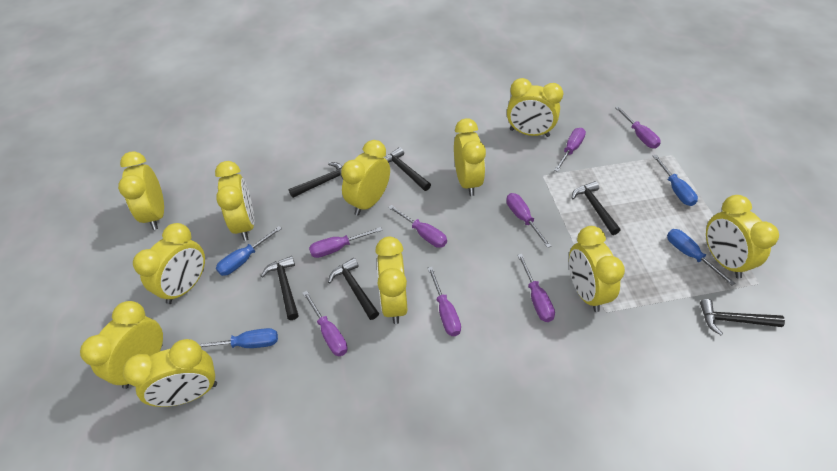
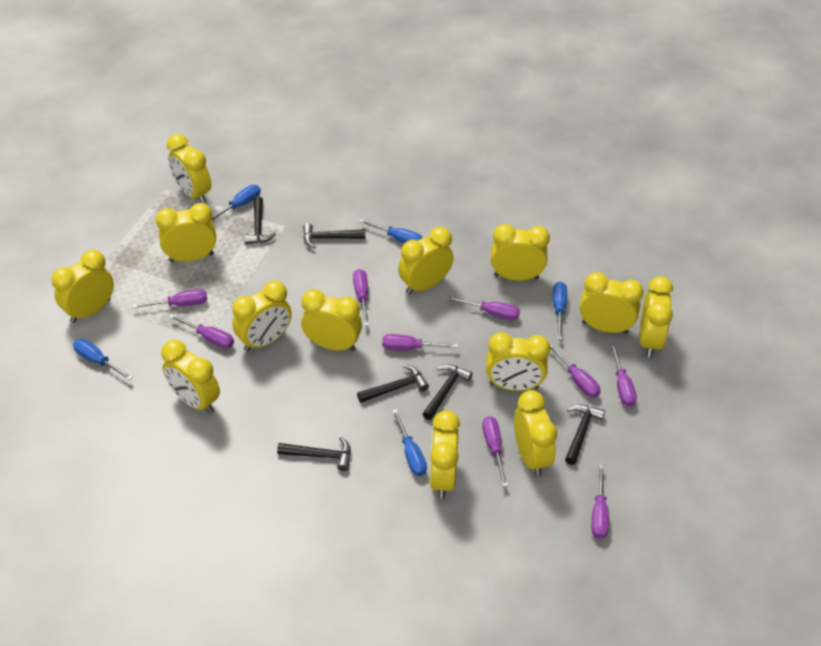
blue screwdriver: 4 -> 5
purple screwdriver: 8 -> 9
yellow clock: 11 -> 13

